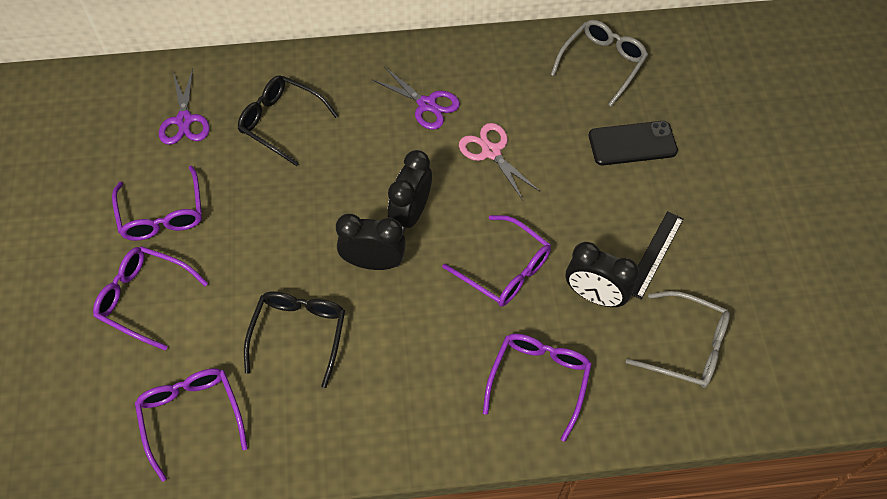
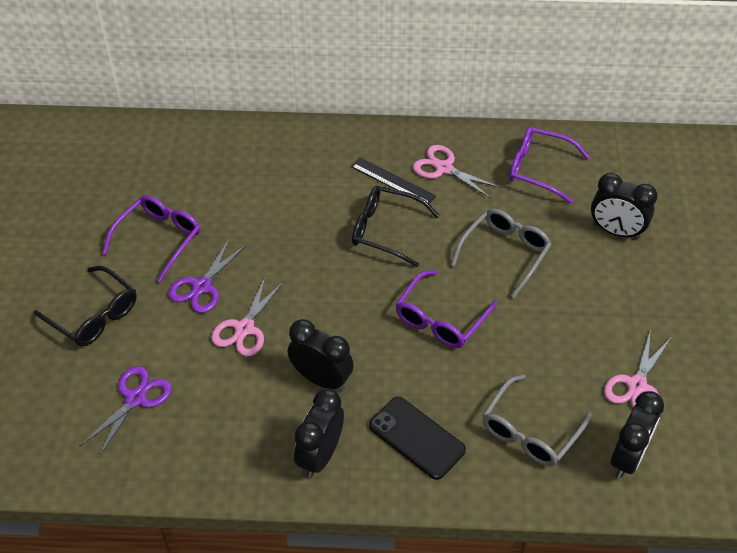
black clock: 3 -> 4
pink scissors: 1 -> 3
purple glasses: 5 -> 3

